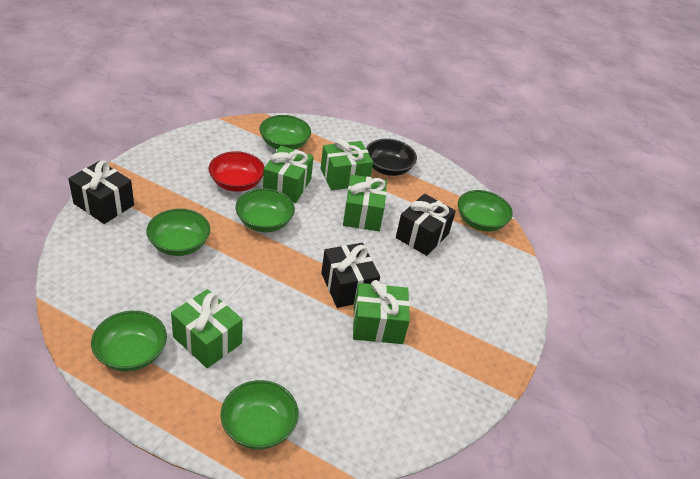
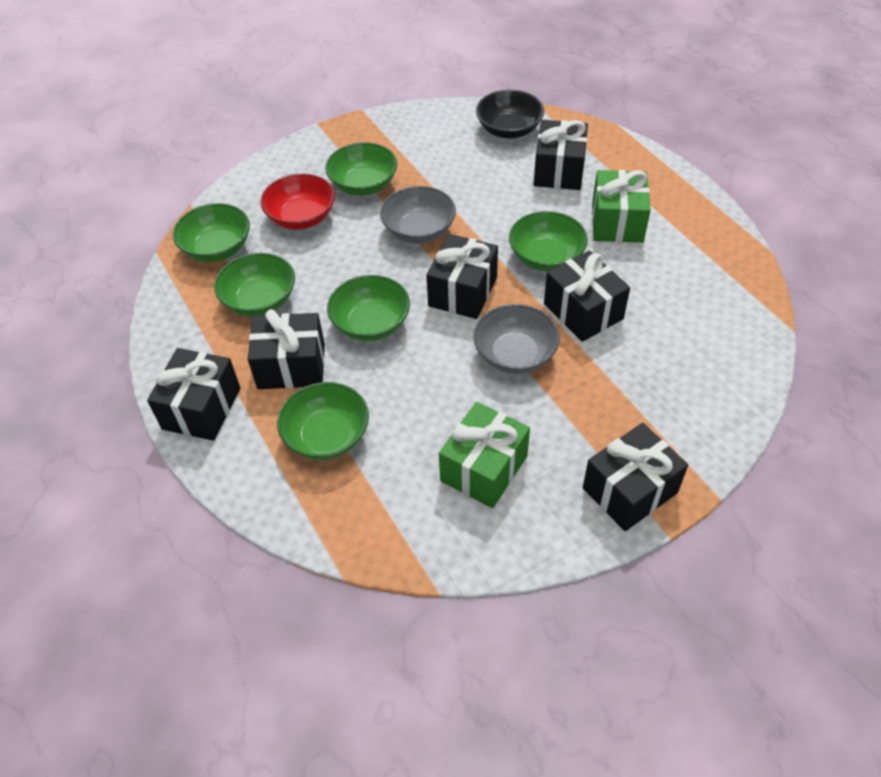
black gift: 3 -> 6
green gift: 5 -> 2
grey bowl: 0 -> 2

